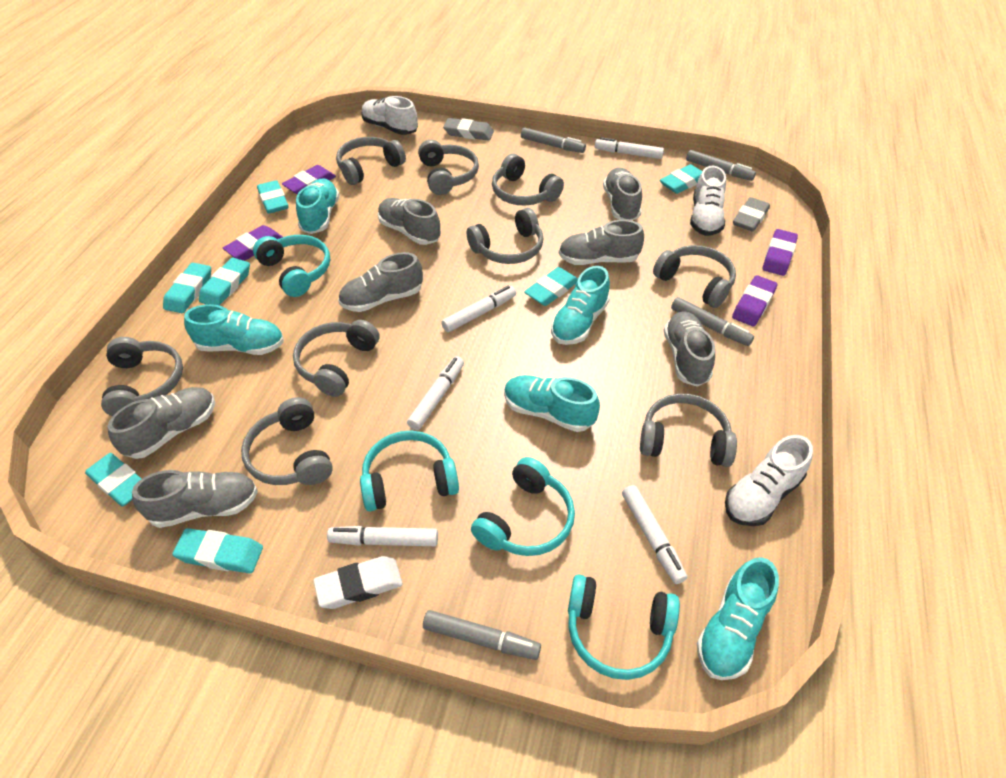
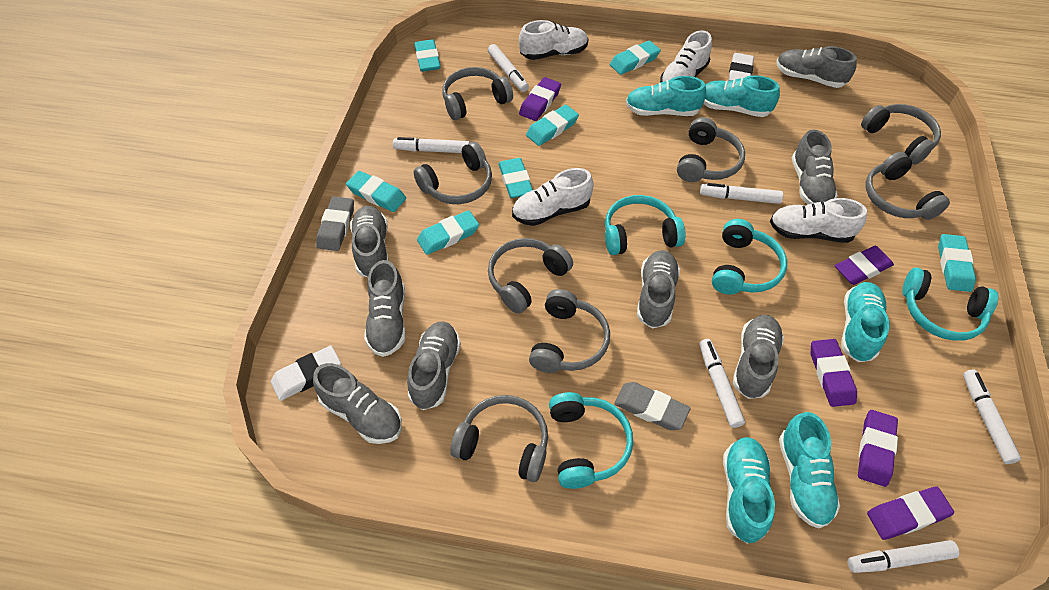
grey headphones: 9 -> 8
grey marker: 4 -> 0
grey shoe: 7 -> 8
purple eraser: 4 -> 5
white eraser: 1 -> 2
white marker: 5 -> 6
white shoe: 3 -> 4

